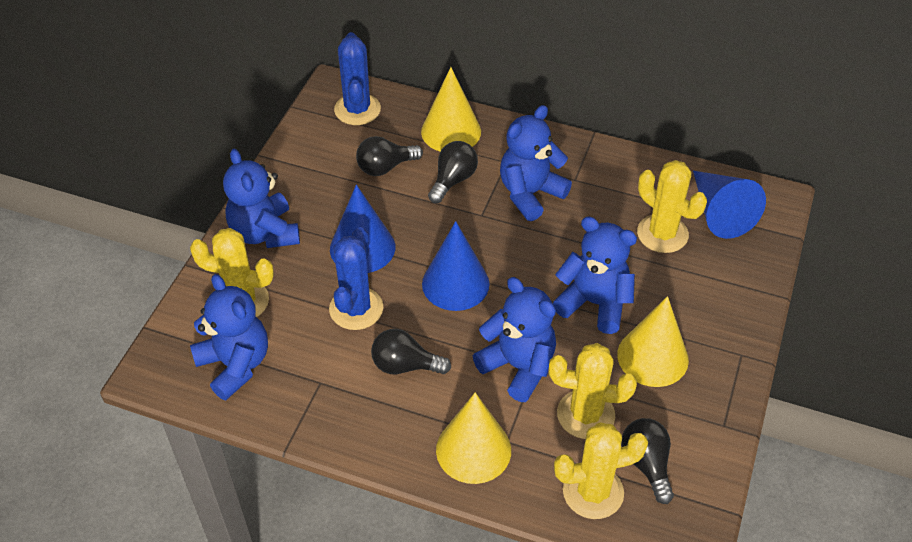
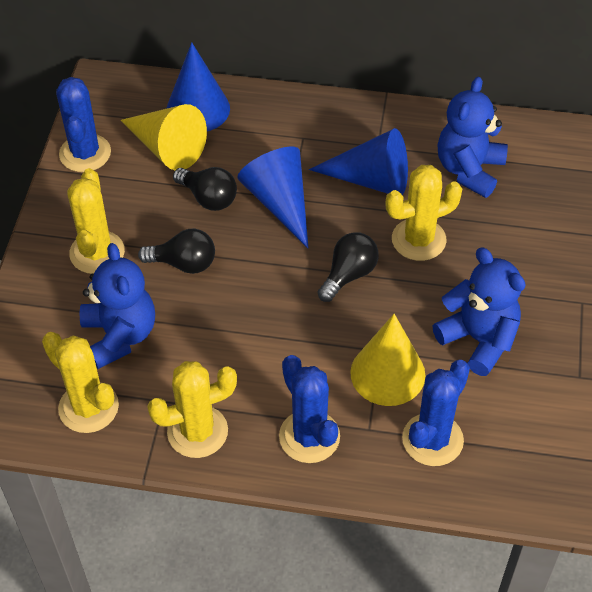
black light bulb: 4 -> 3
blue cactus: 2 -> 3
blue teddy bear: 5 -> 3
yellow cone: 3 -> 2

